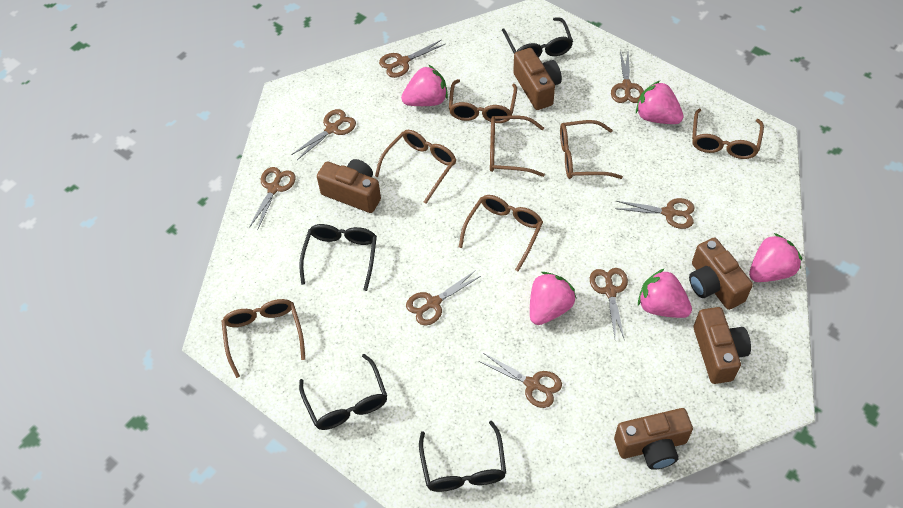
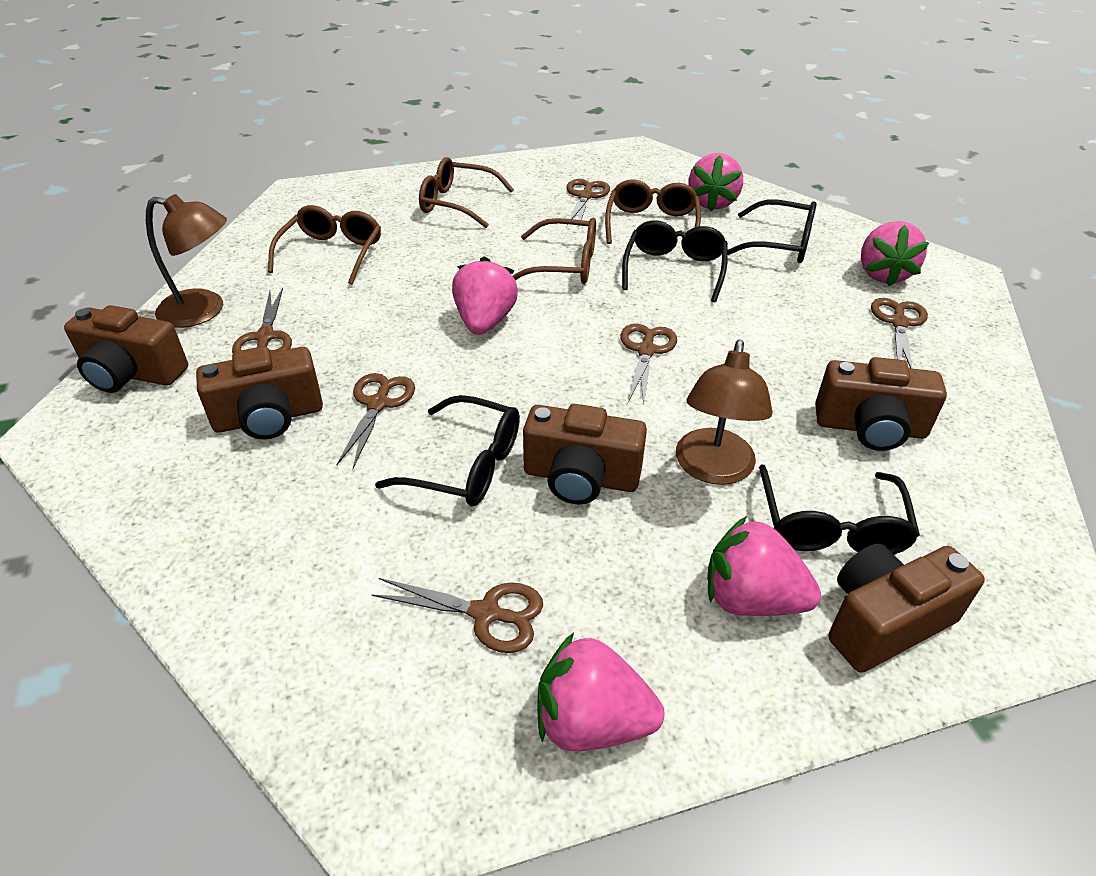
brown glasses: 7 -> 4
brown lamp: 0 -> 2
brown scissors: 8 -> 6

